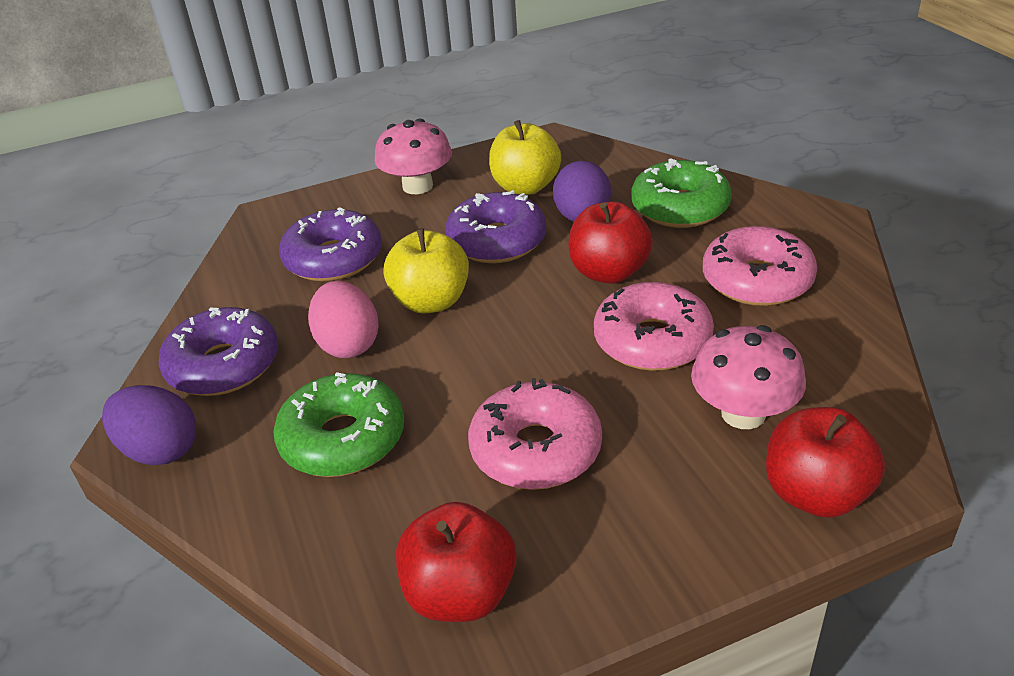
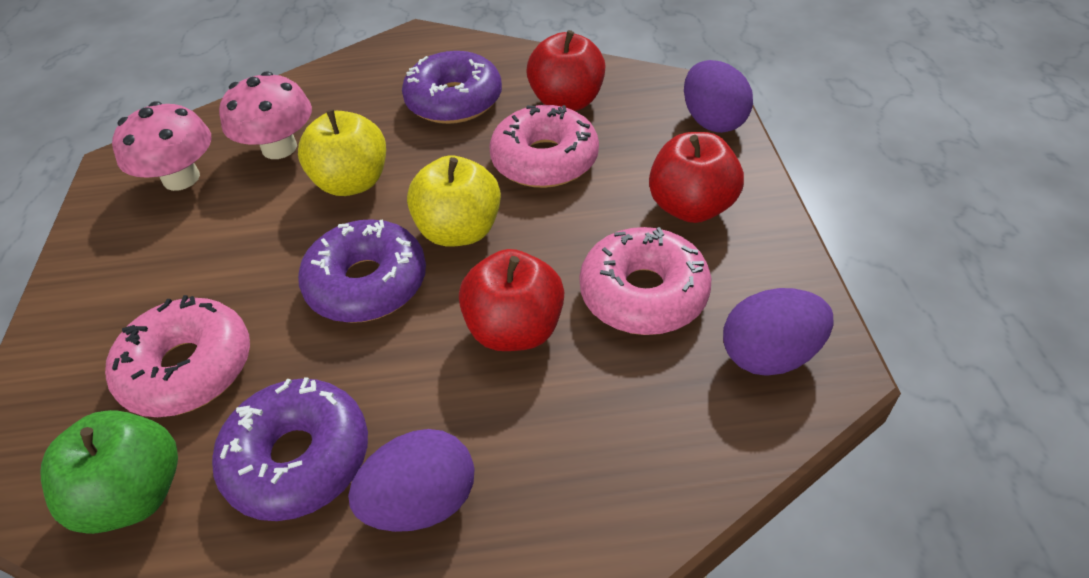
green apple: 0 -> 1
green donut: 2 -> 0
pink egg: 1 -> 0
purple egg: 2 -> 3

